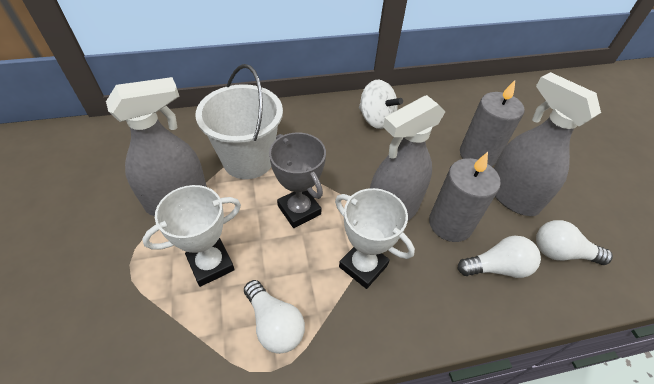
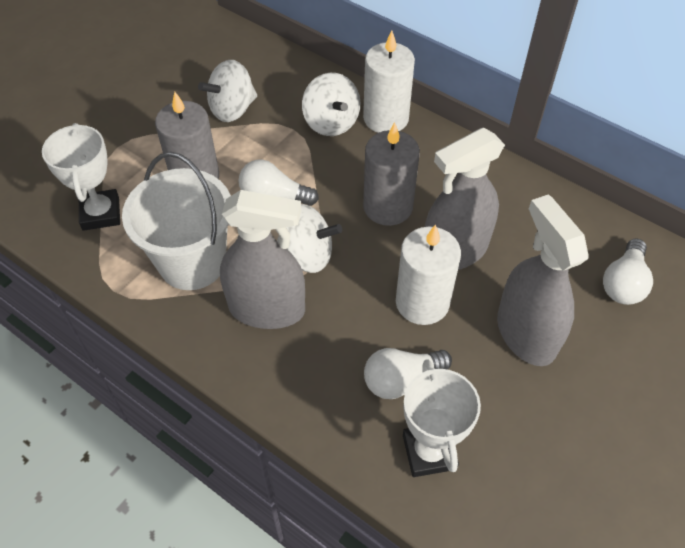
grey trophy: 1 -> 0
white candle: 0 -> 2
white spinning top: 1 -> 3

